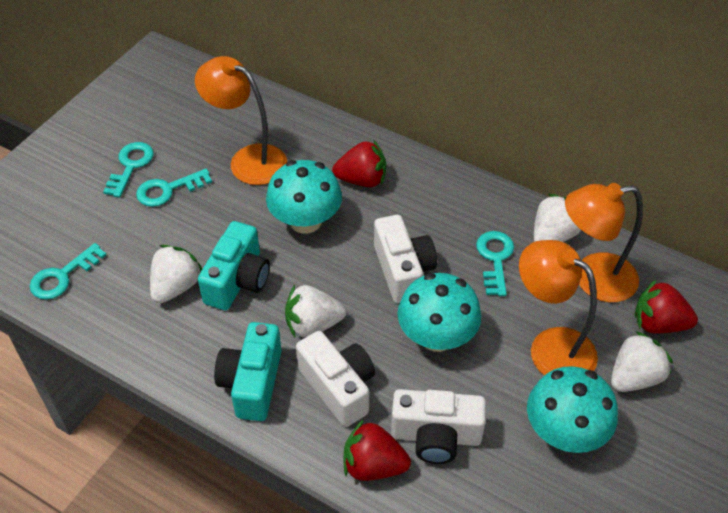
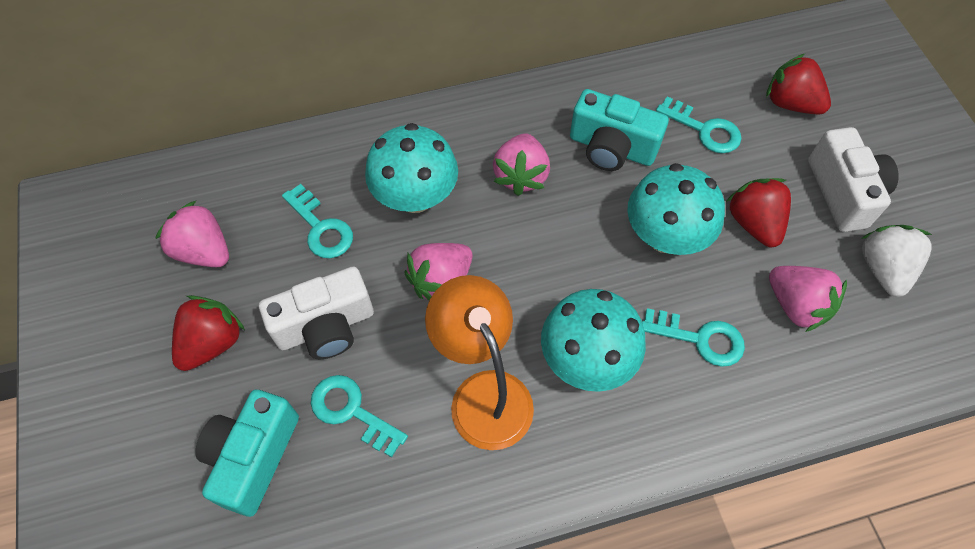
orange lamp: 3 -> 1
pink strawberry: 0 -> 4
white camera: 3 -> 2
white strawberry: 4 -> 1

